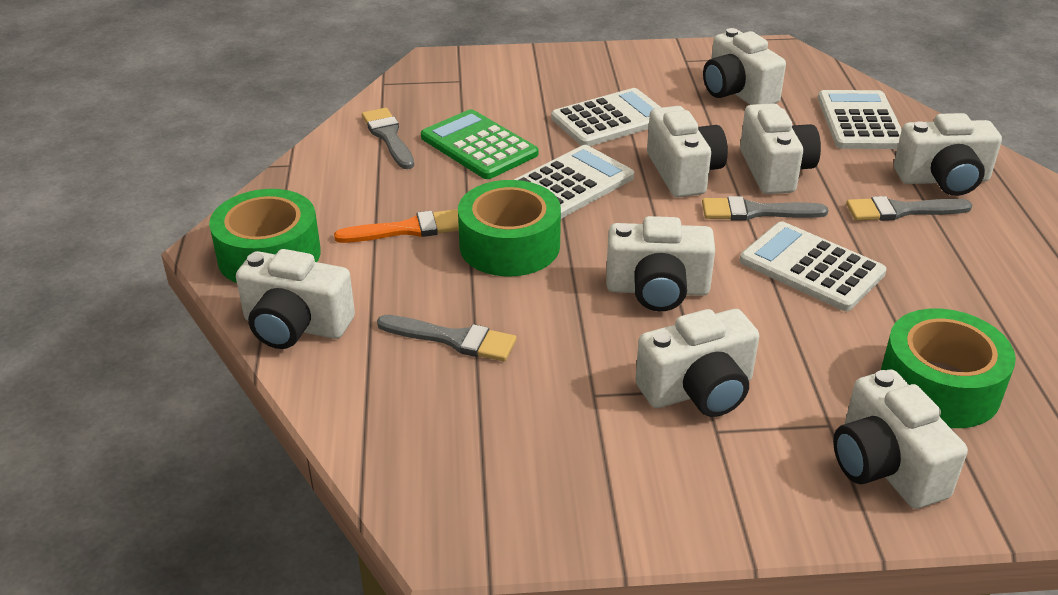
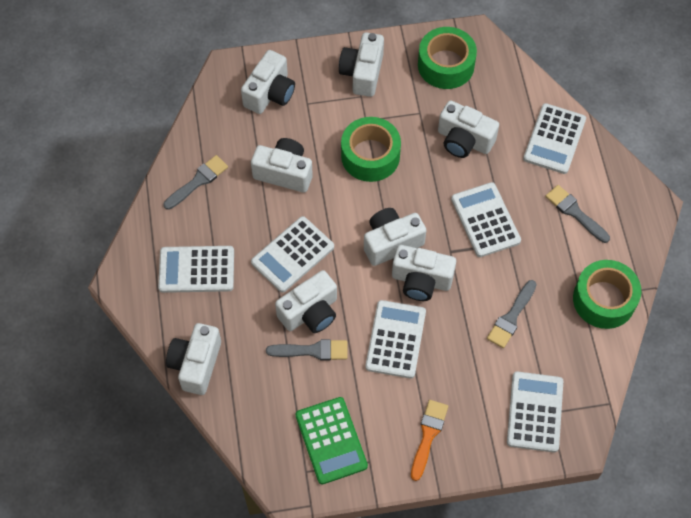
white calculator: 4 -> 6

